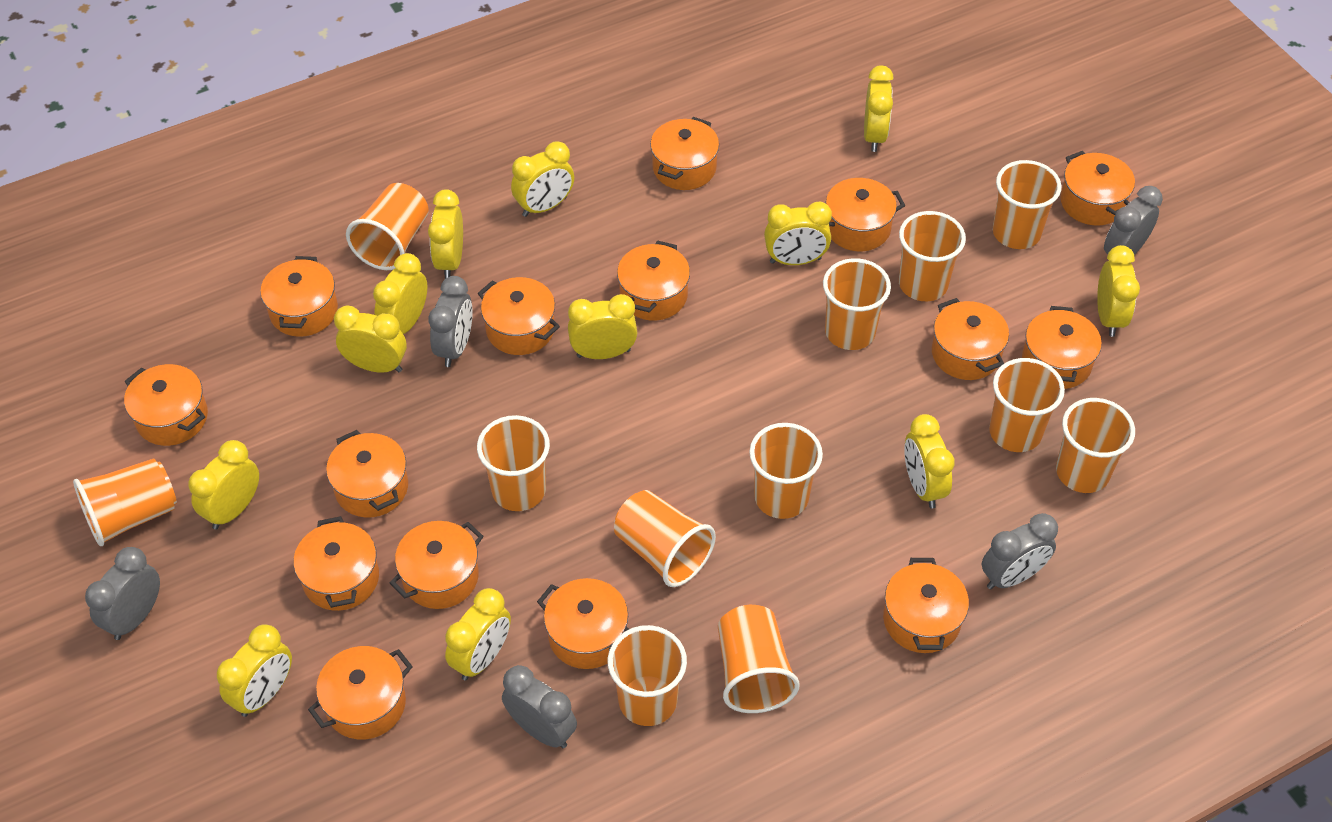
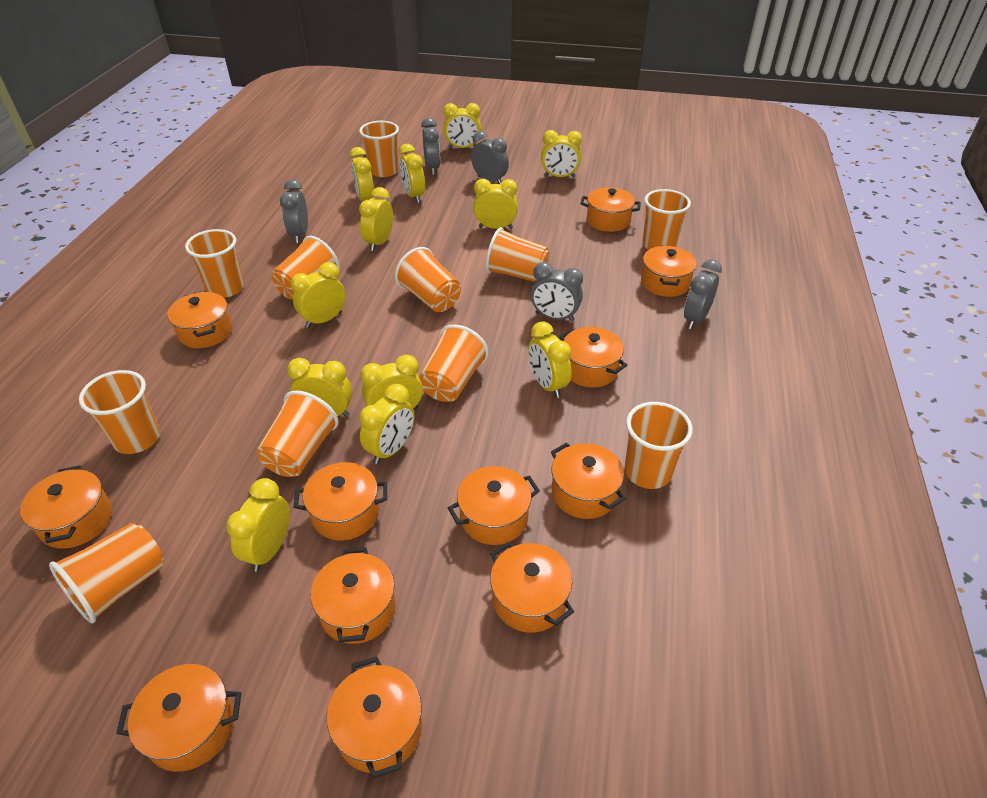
orange cup: 12 -> 11
orange pot: 15 -> 12

